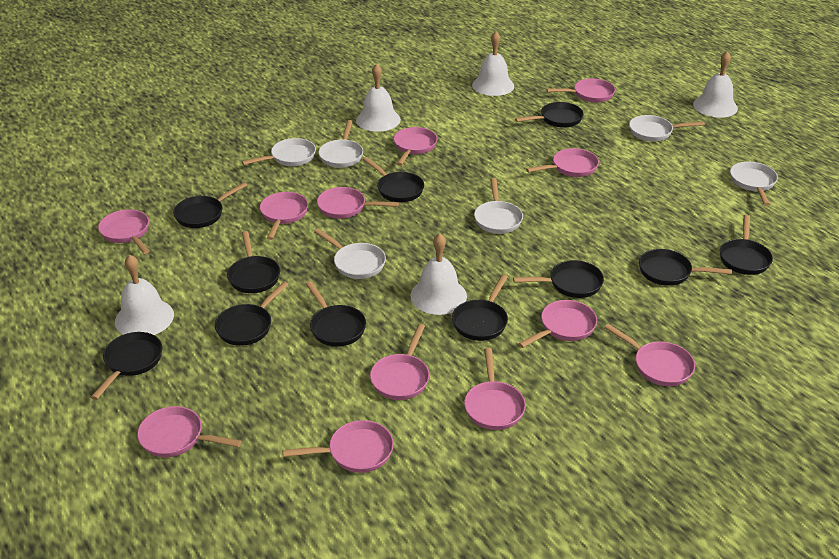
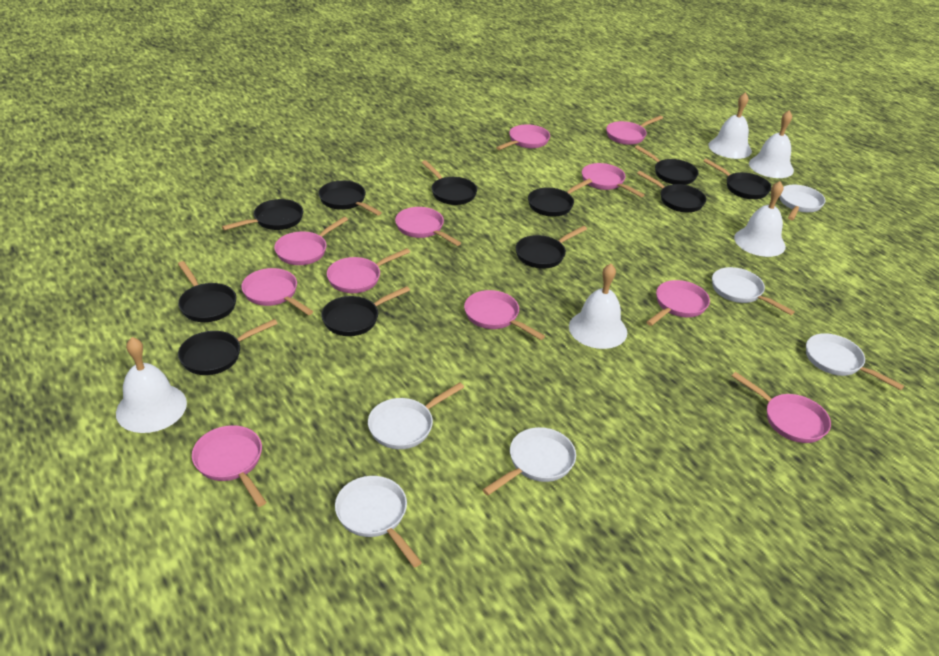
pink pan: 12 -> 11

